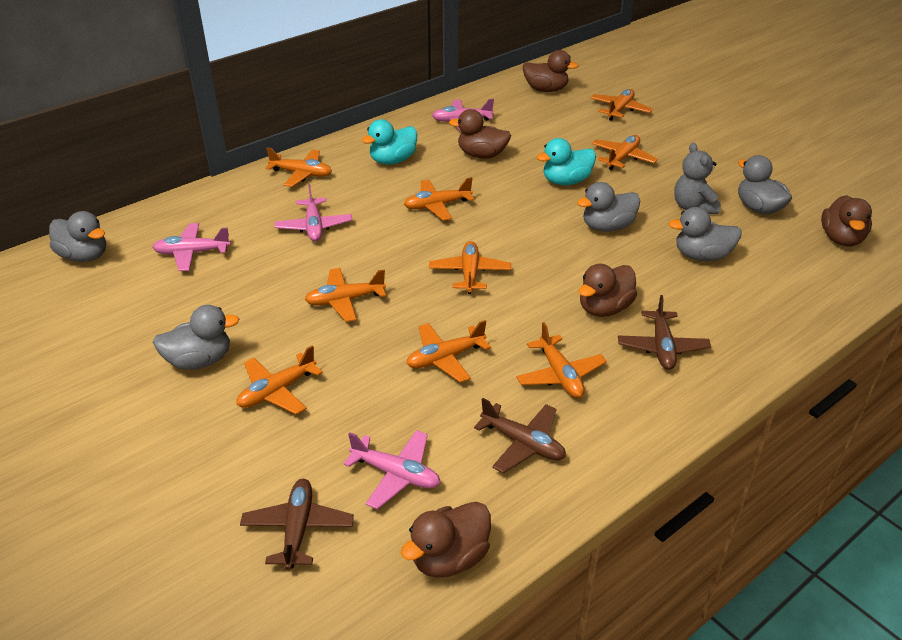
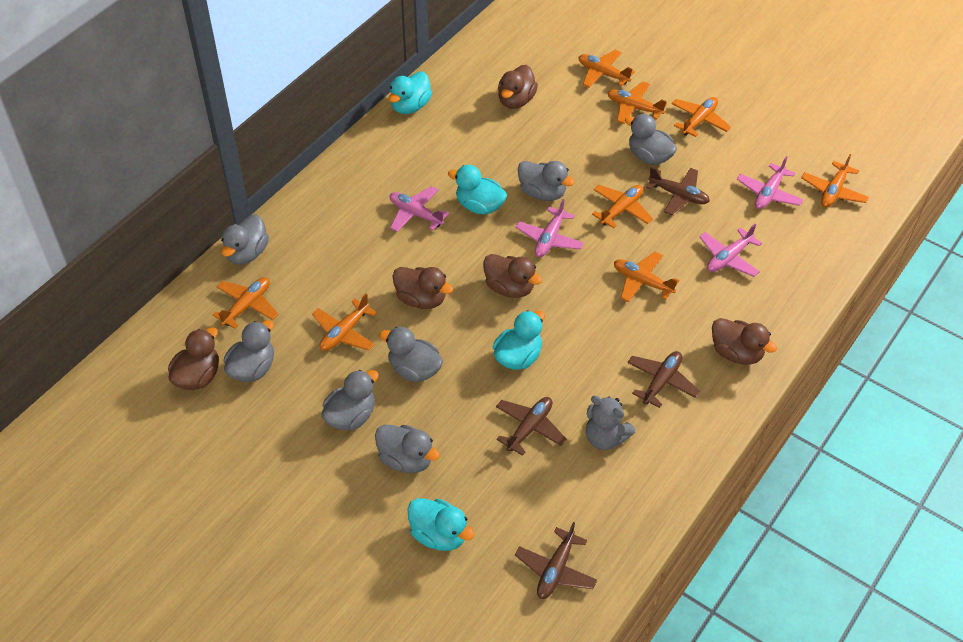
brown plane: 3 -> 4
grey duck: 5 -> 7
orange plane: 9 -> 8
turquoise duck: 2 -> 4

